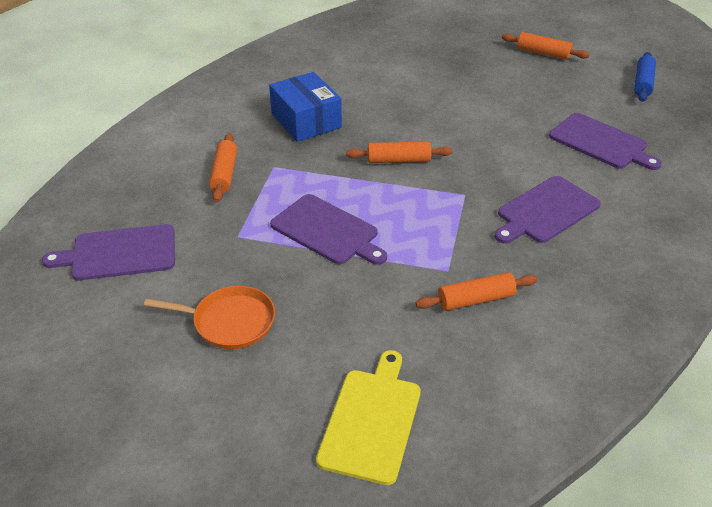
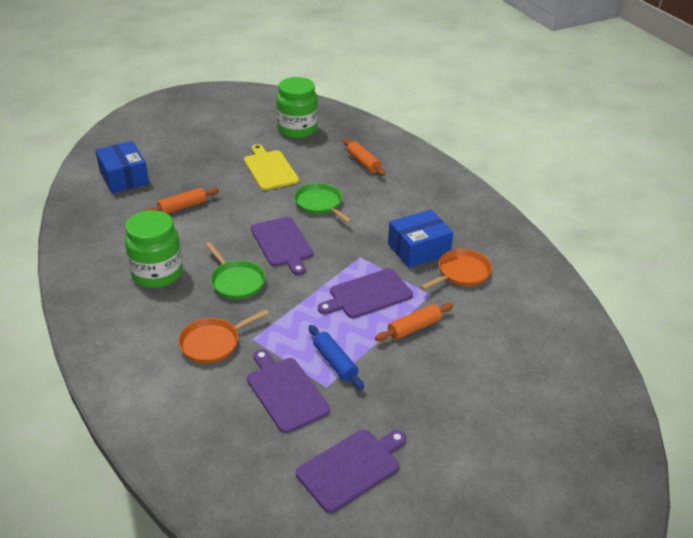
blue box: 1 -> 2
green jar: 0 -> 2
green pan: 0 -> 2
orange pan: 1 -> 2
orange rolling pin: 4 -> 3

